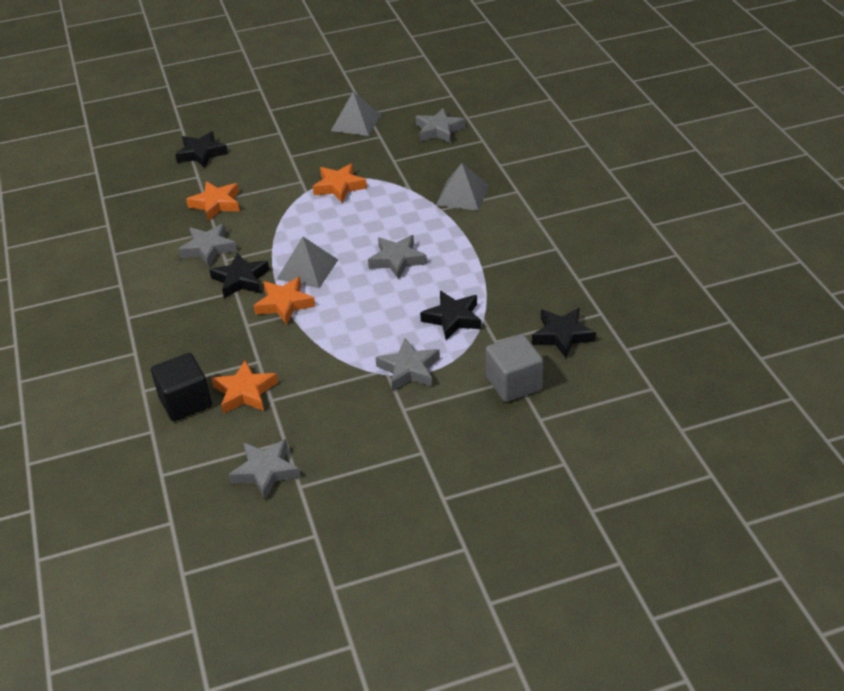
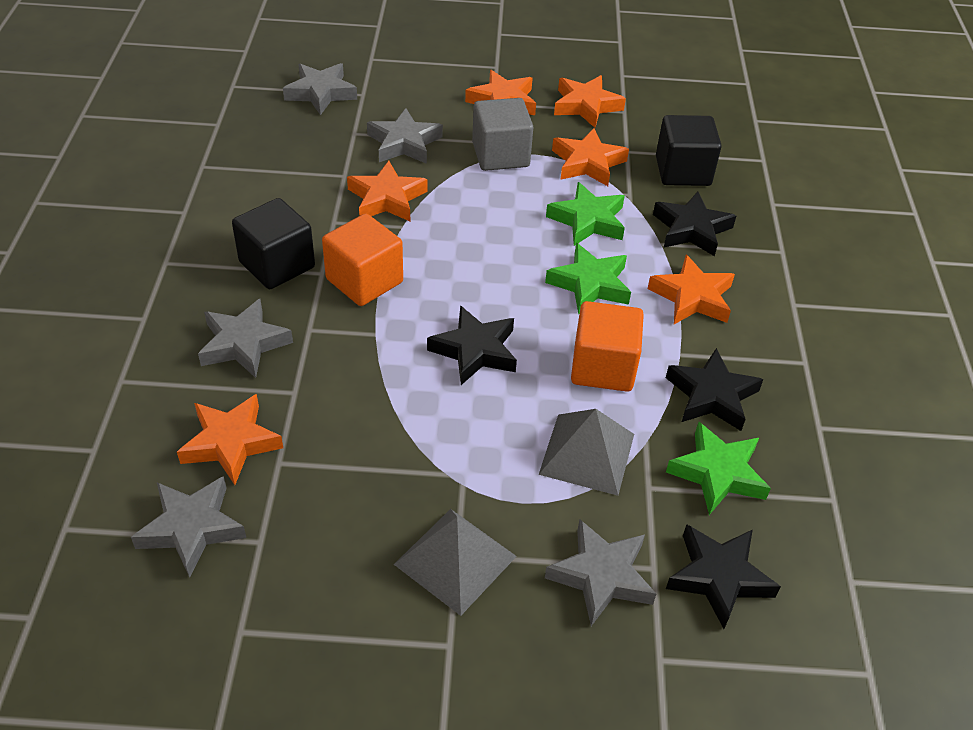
black cube: 1 -> 2
green star: 0 -> 3
grey pyramid: 3 -> 2
orange cube: 0 -> 2
orange star: 4 -> 6

